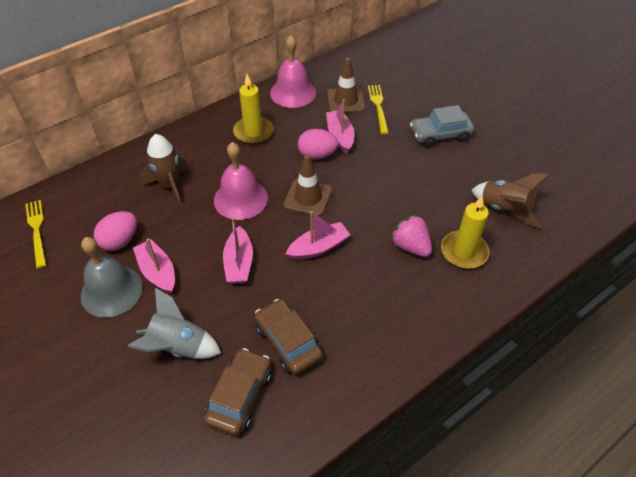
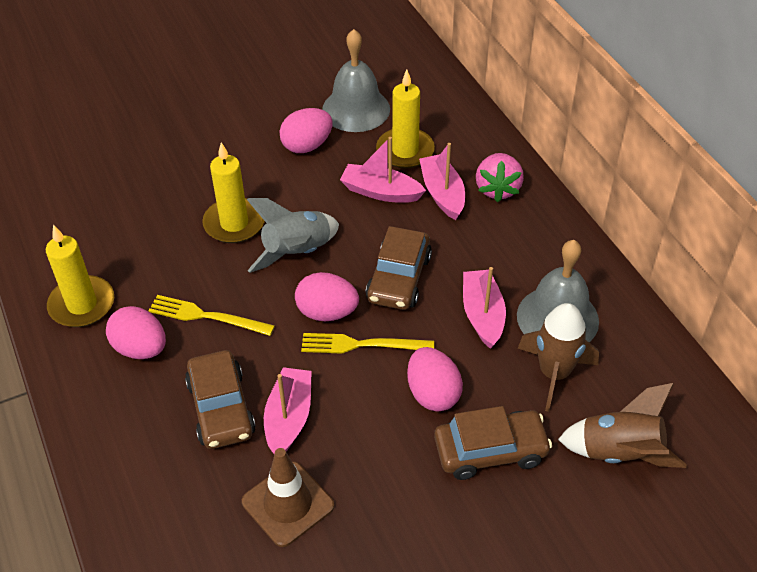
brown car: 2 -> 3
brown traffic cone: 2 -> 1
grey bell: 1 -> 2
grey car: 1 -> 0
pink bell: 2 -> 0
pink egg: 2 -> 4
yellow candle: 2 -> 3

